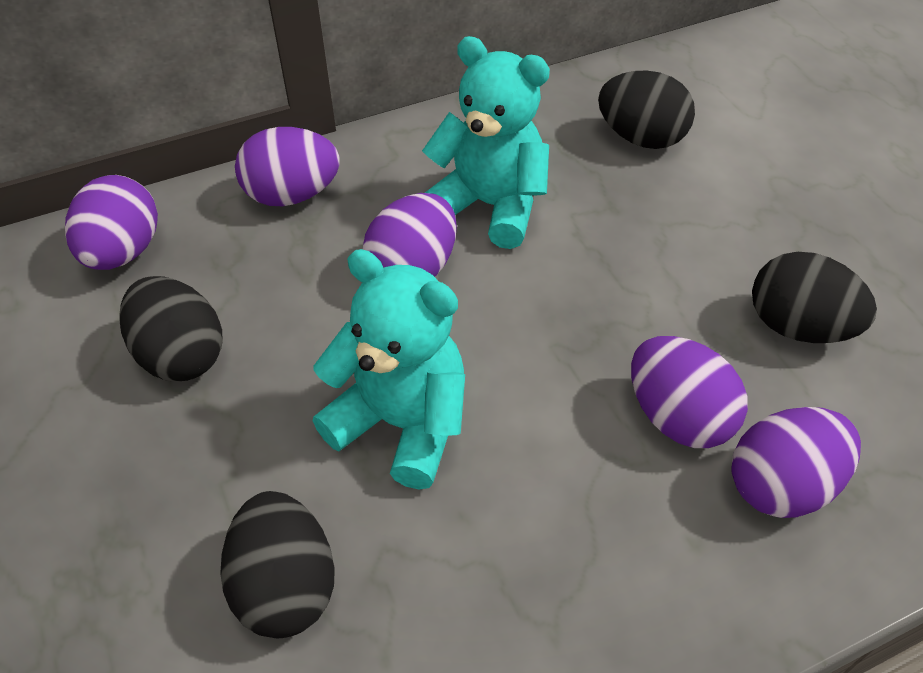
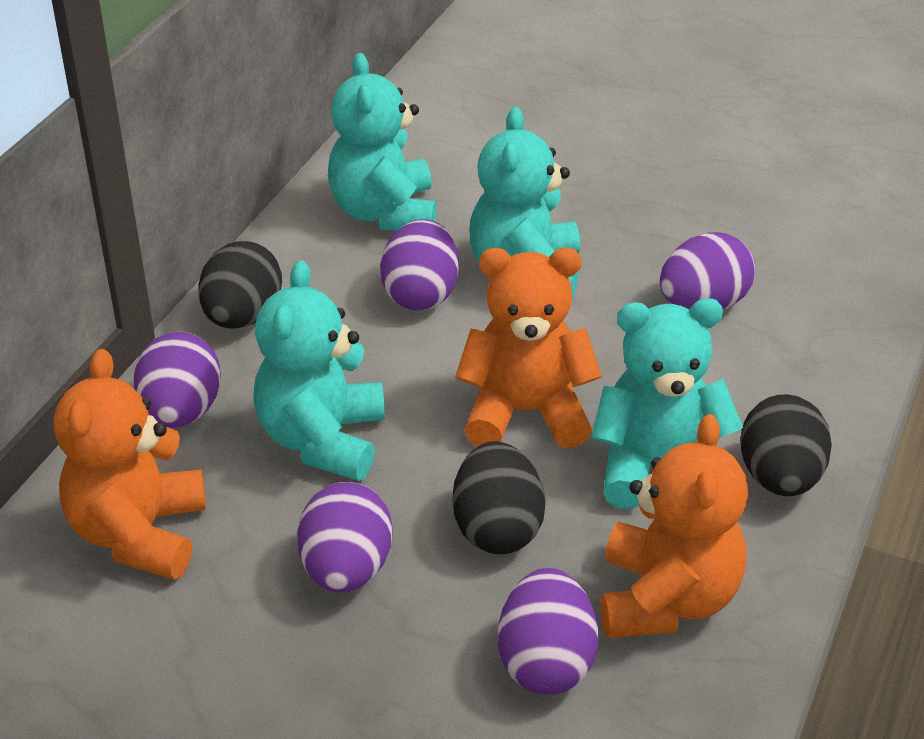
black egg: 4 -> 3
orange teddy bear: 0 -> 3
turquoise teddy bear: 2 -> 4

